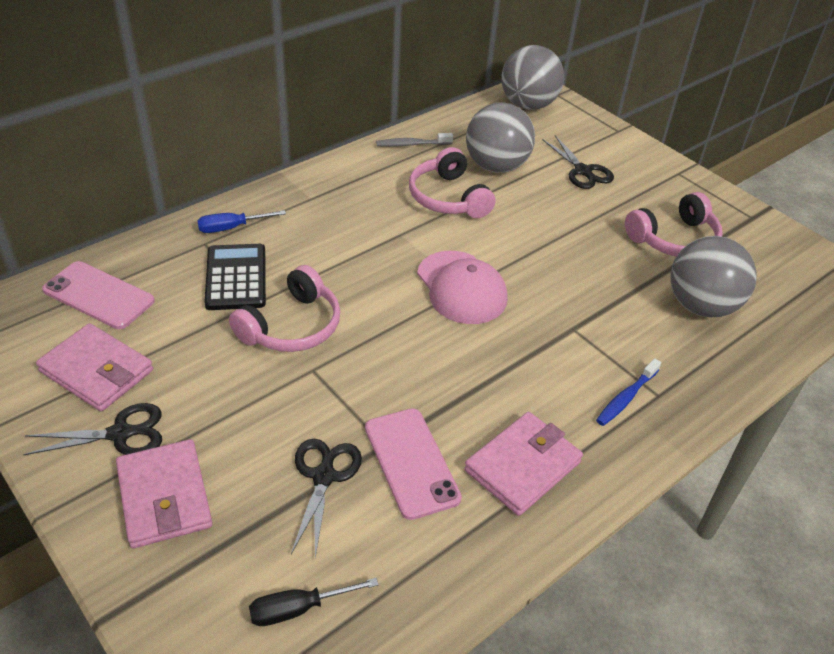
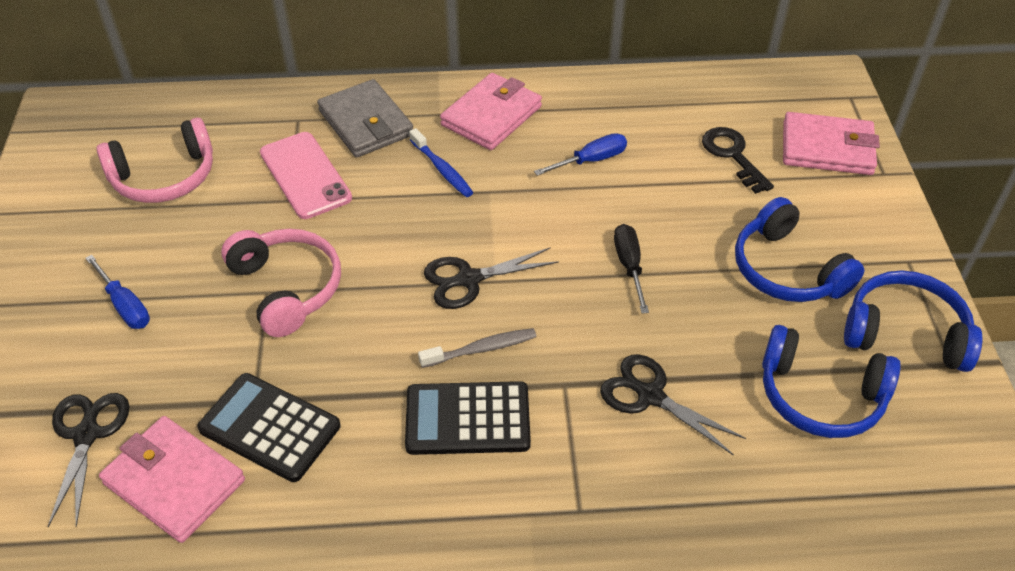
black calculator: 1 -> 2
black key: 0 -> 1
blue headphones: 0 -> 3
blue screwdriver: 1 -> 2
grey ball: 3 -> 0
grey wallet: 0 -> 1
pink cap: 1 -> 0
pink headphones: 3 -> 2
pink phone: 2 -> 1

